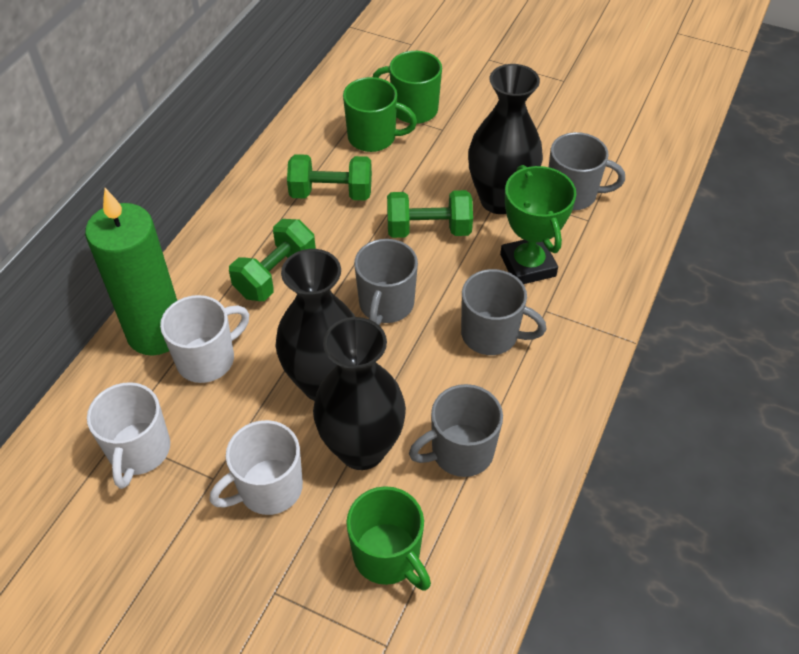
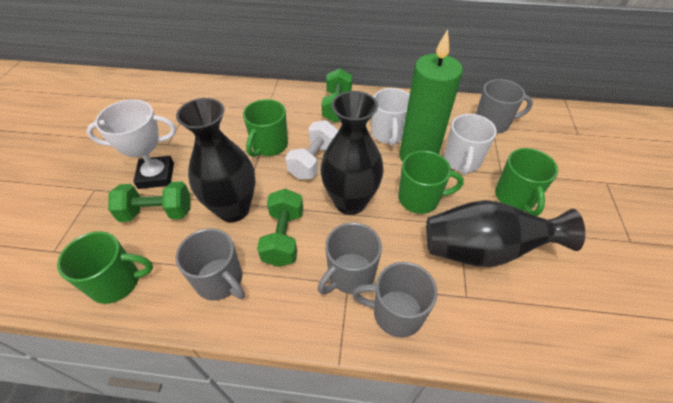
green mug: 3 -> 4
green trophy: 1 -> 0
white dumbbell: 0 -> 1
white mug: 3 -> 2
white trophy: 0 -> 1

